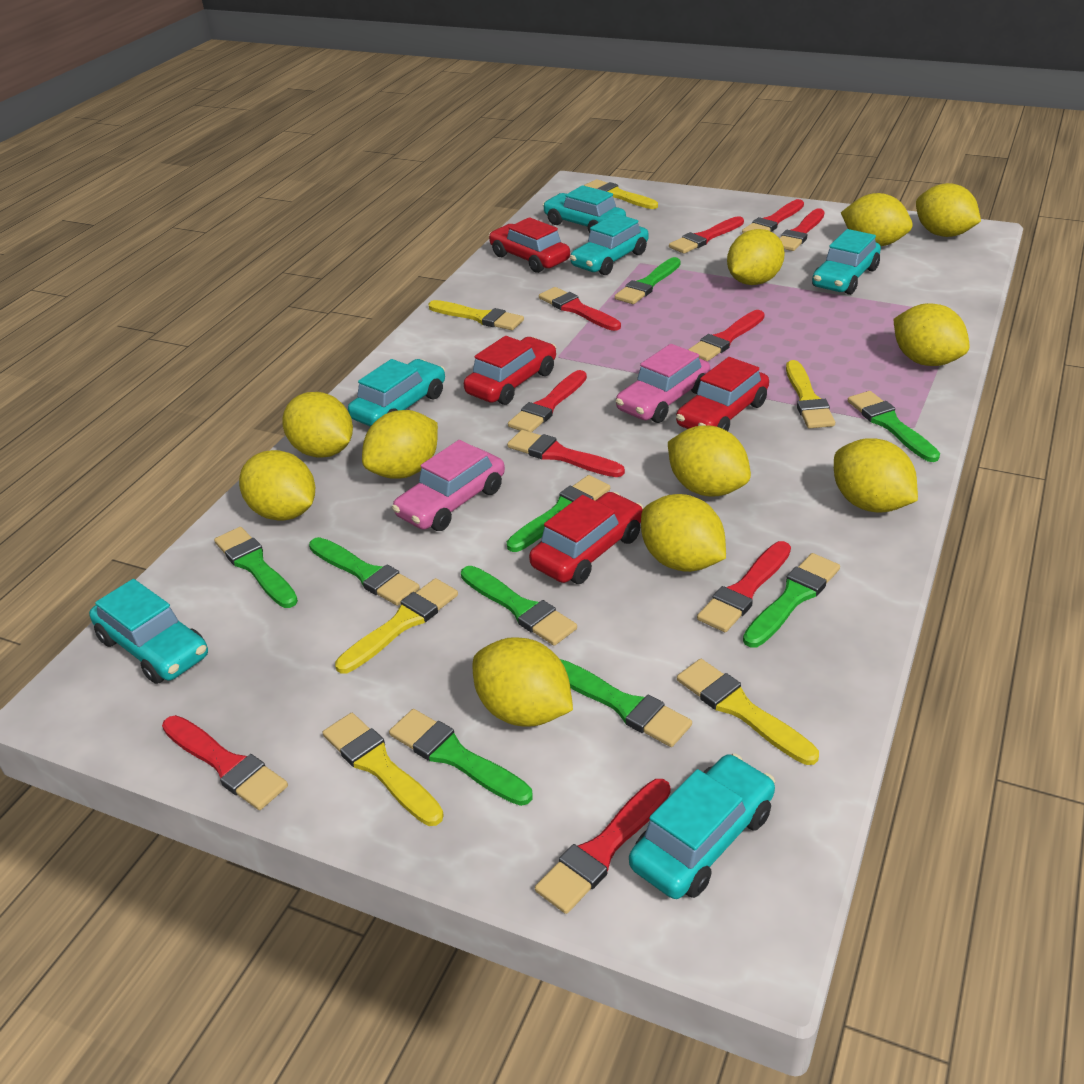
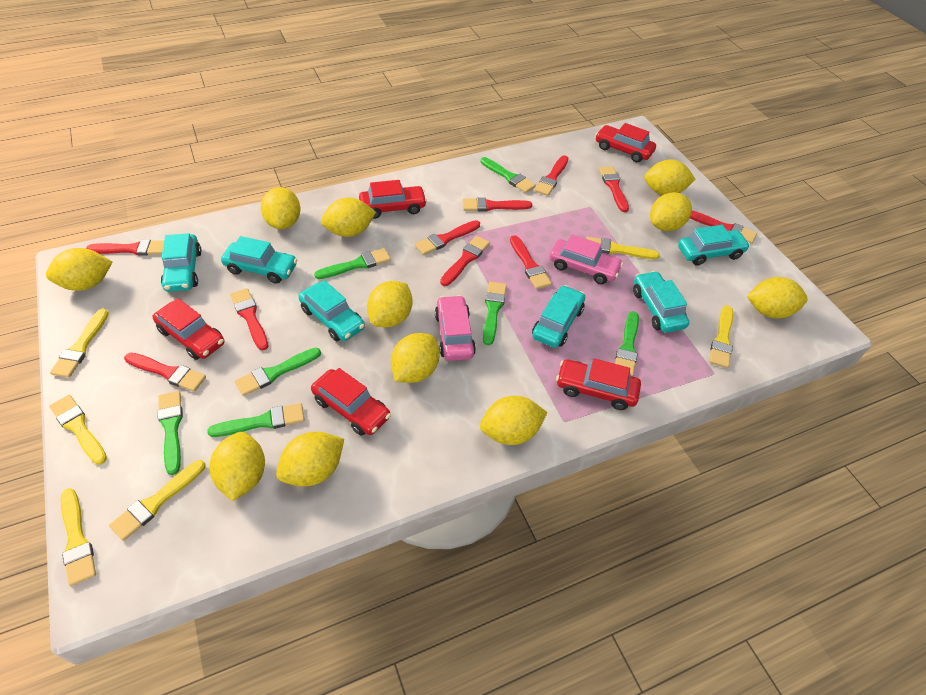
green brush: 9 -> 7
red car: 4 -> 5

